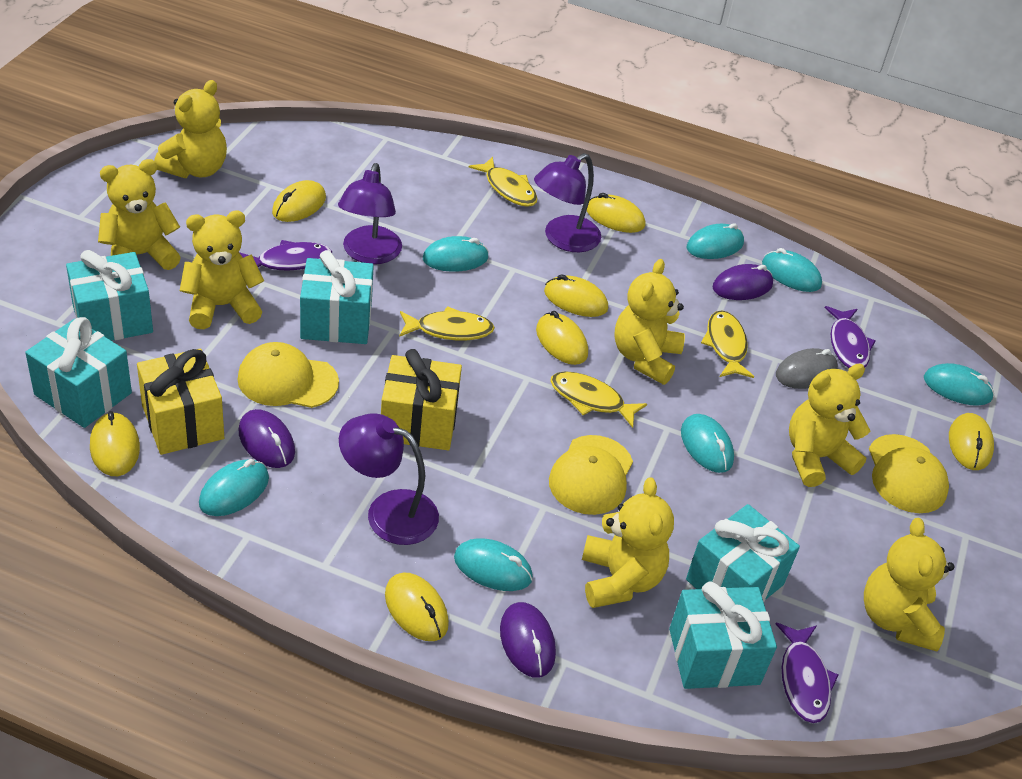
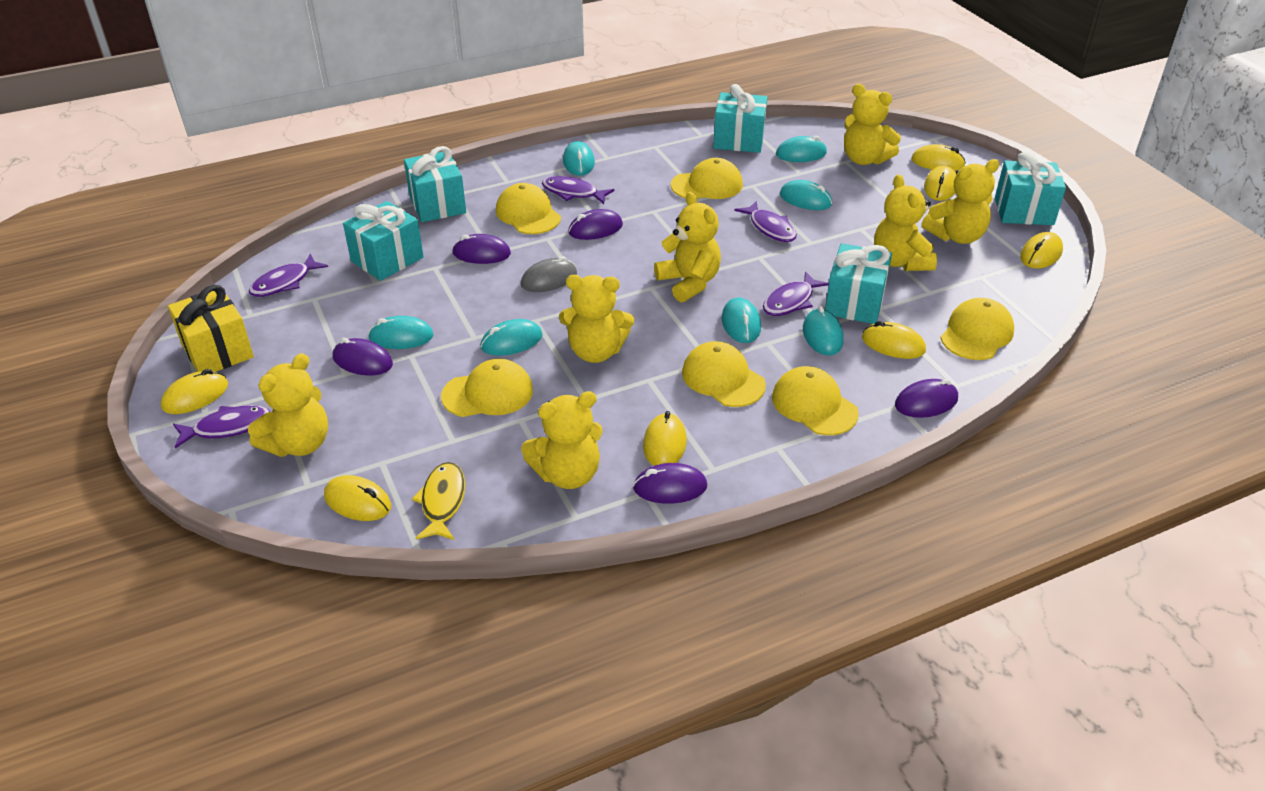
purple fish: 3 -> 5
purple lamp: 3 -> 0
purple mouse: 3 -> 5
yellow cap: 3 -> 6
yellow fish: 4 -> 1
yellow gift: 2 -> 1

